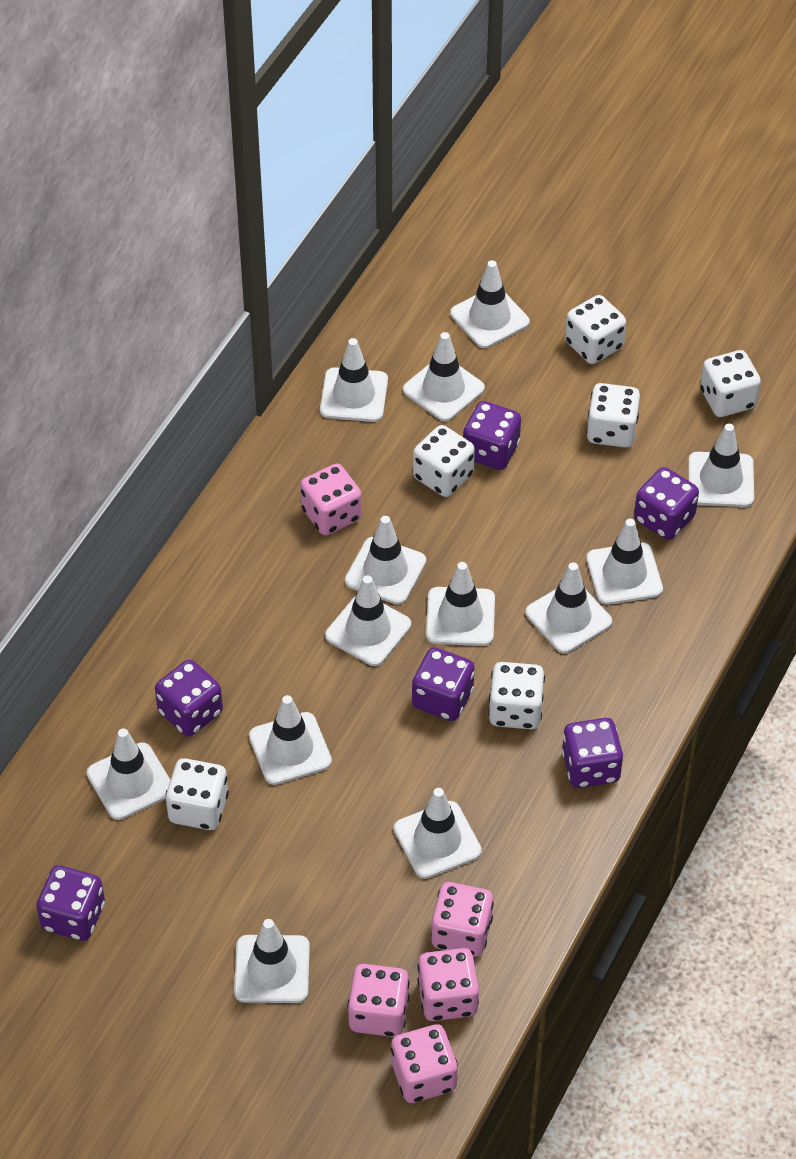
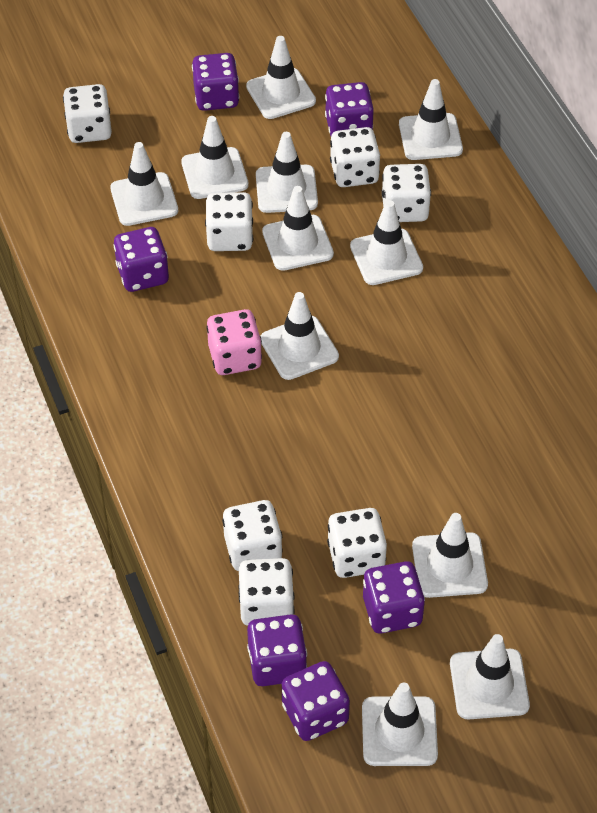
pink dice: 5 -> 1
white dice: 6 -> 7
white traffic cone: 13 -> 11

